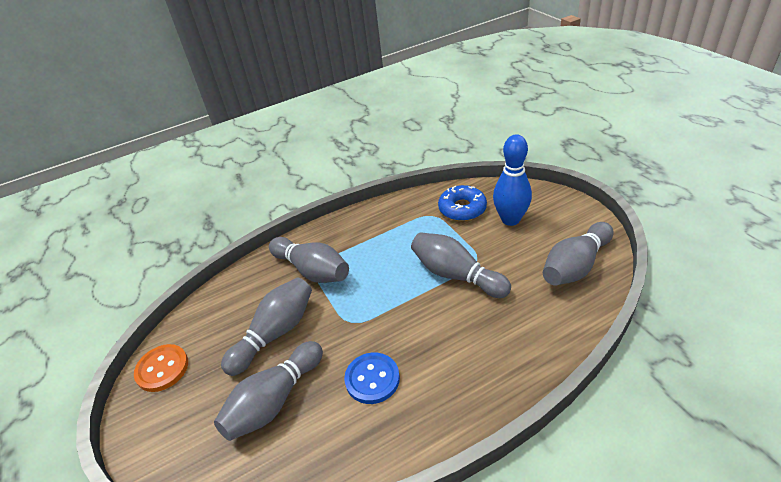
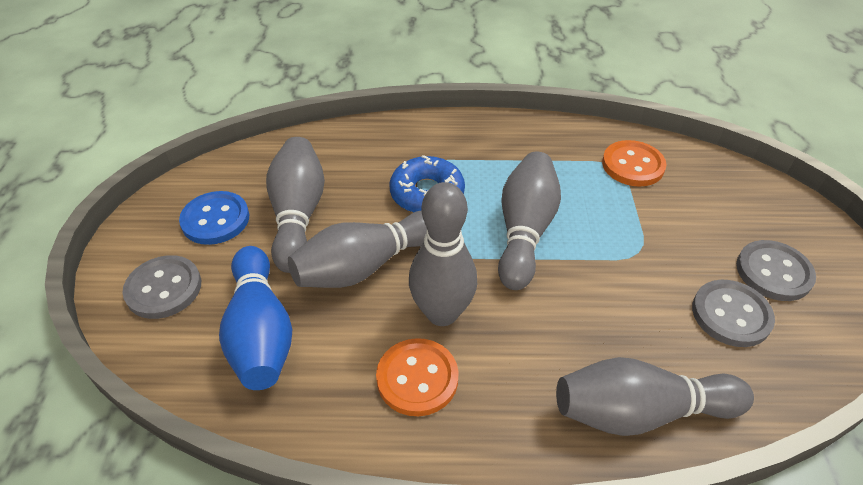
grey button: 0 -> 3
orange button: 1 -> 2

